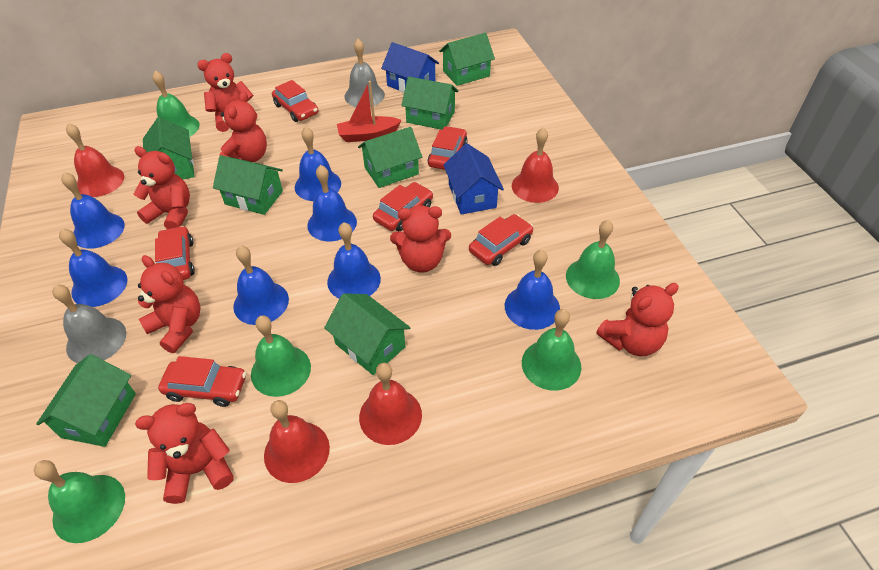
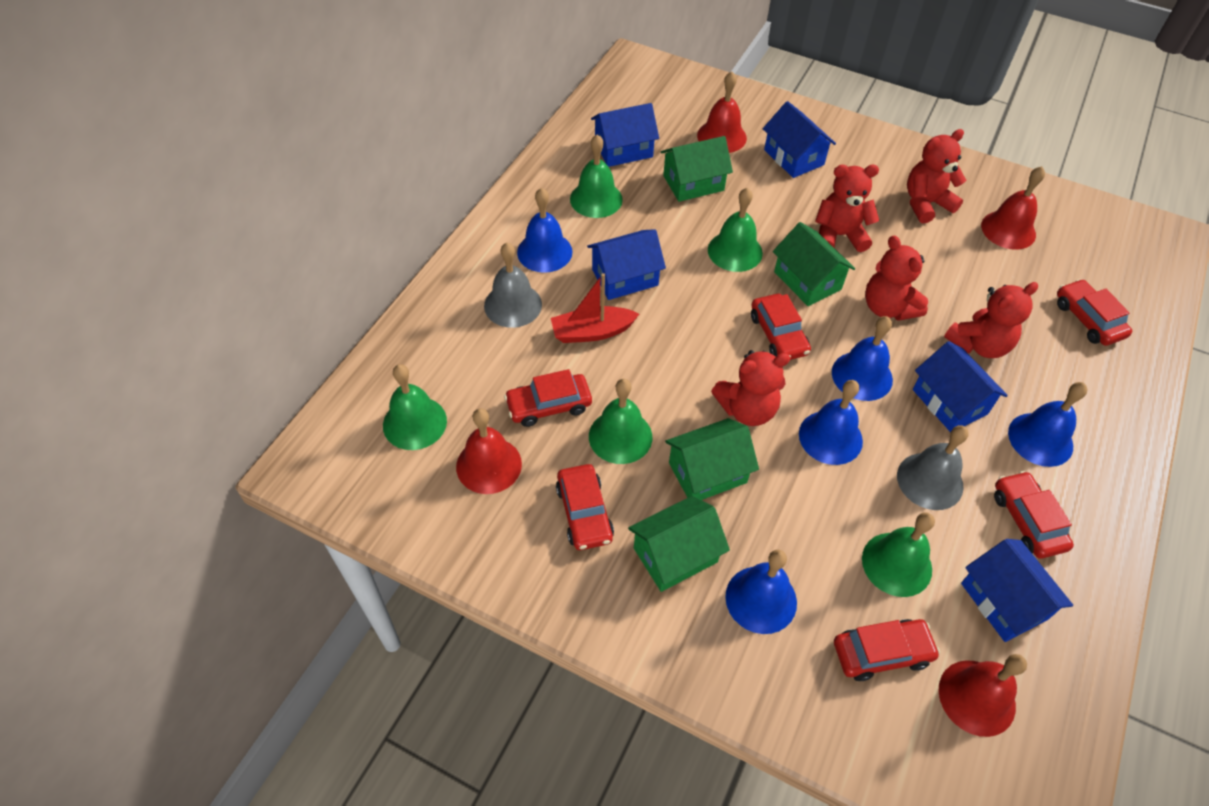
blue bell: 7 -> 5
blue house: 2 -> 5
green house: 7 -> 4
red teddy bear: 7 -> 5

